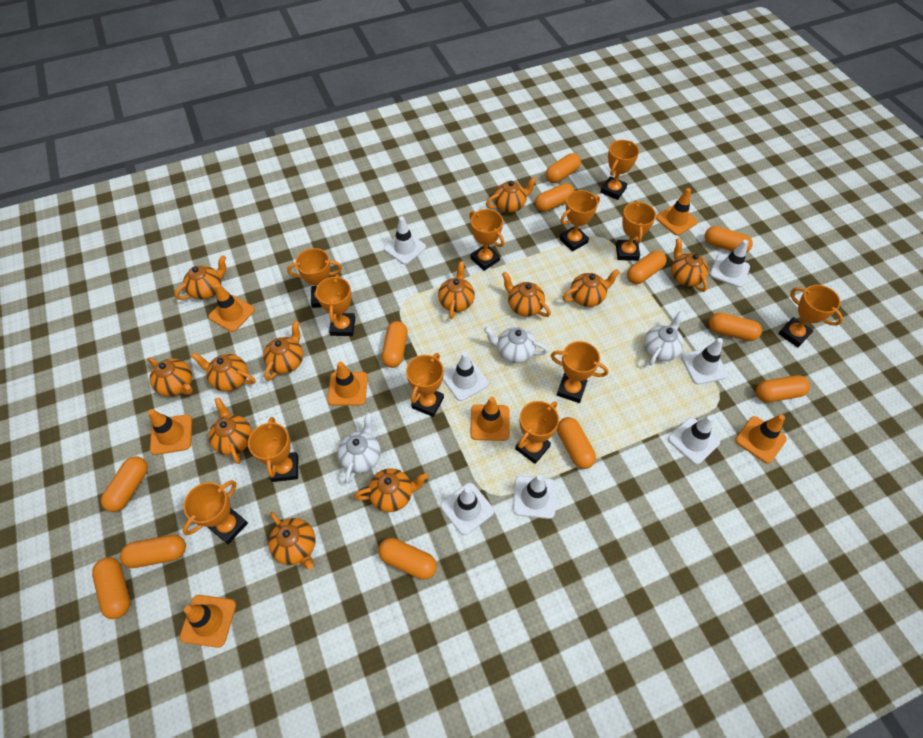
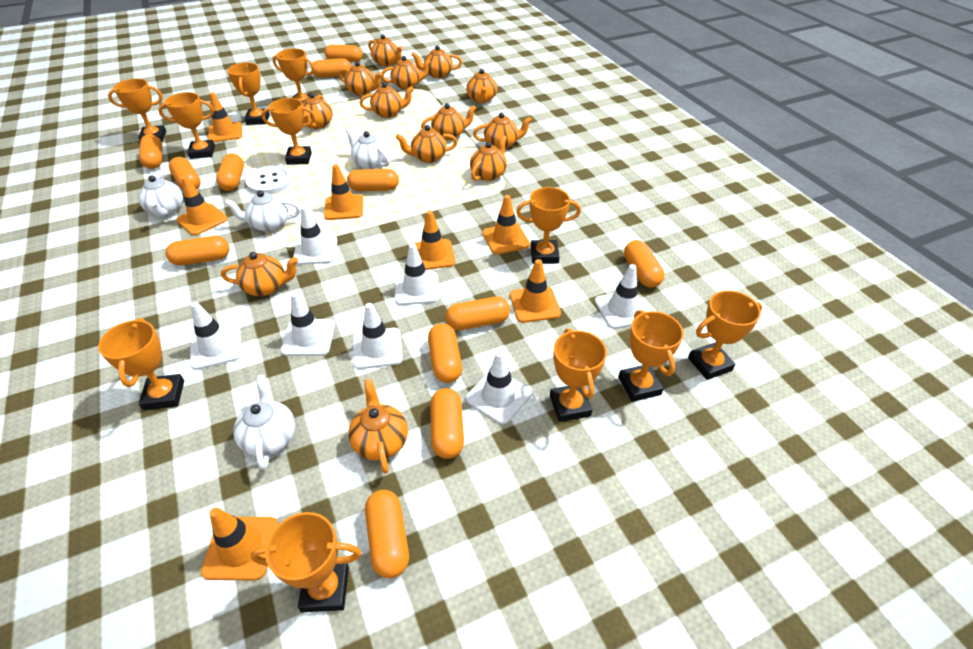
orange teapot: 12 -> 13
orange trophy: 12 -> 11
white button: 0 -> 1
white teapot: 3 -> 4

